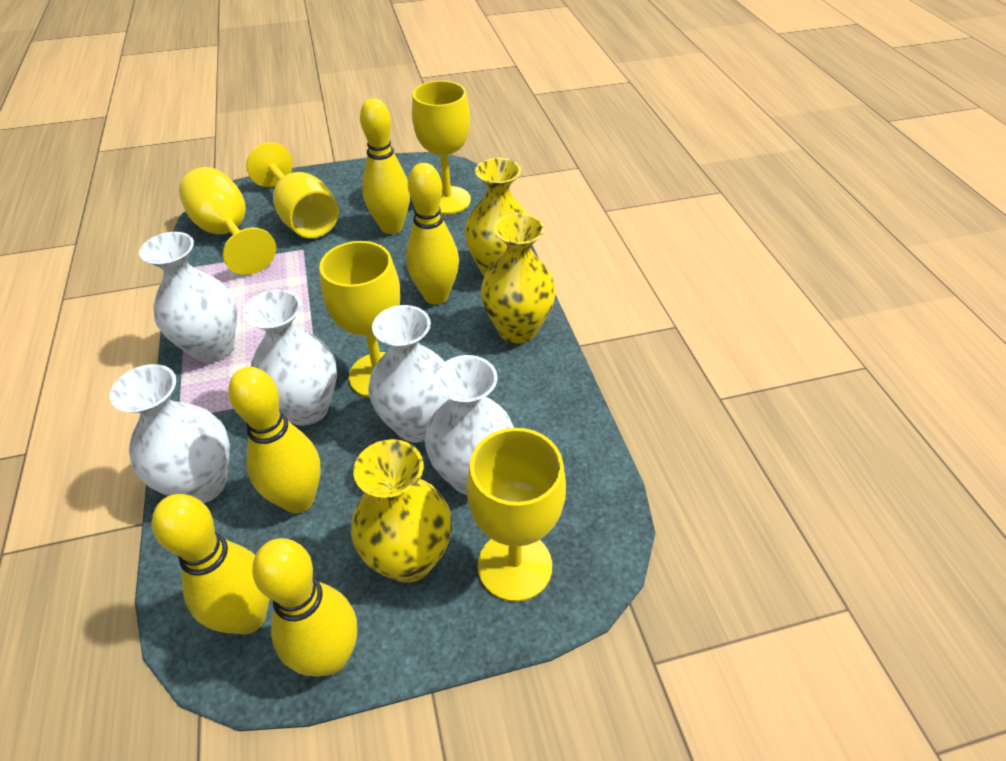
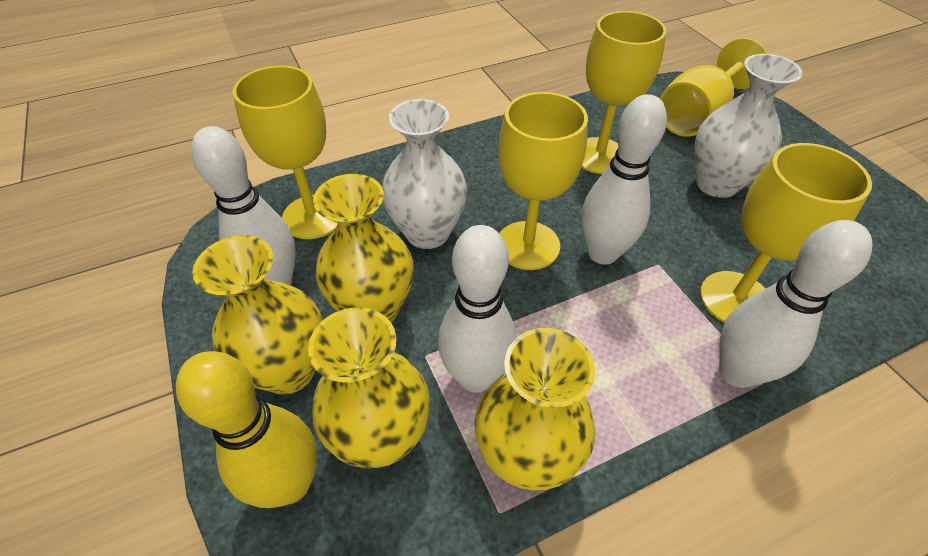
white bowling pin: 0 -> 4
white vase: 5 -> 2
yellow bowling pin: 5 -> 1
yellow vase: 3 -> 4

